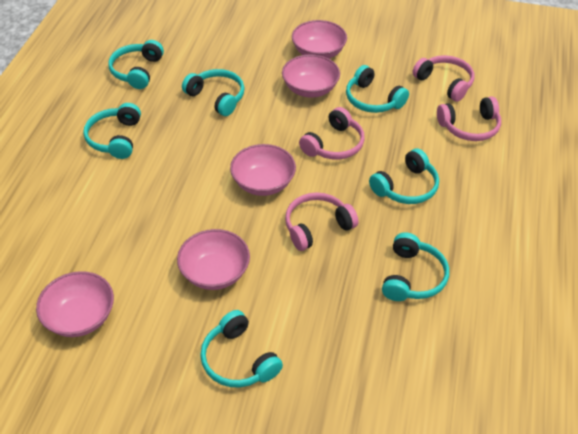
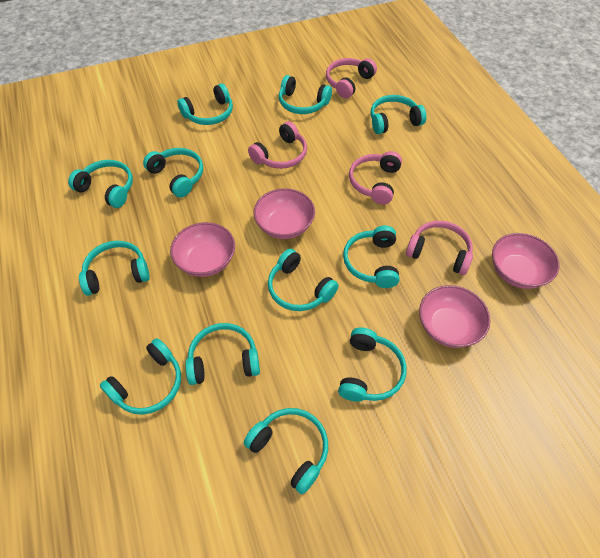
pink bowl: 5 -> 4
turquoise headphones: 7 -> 12

